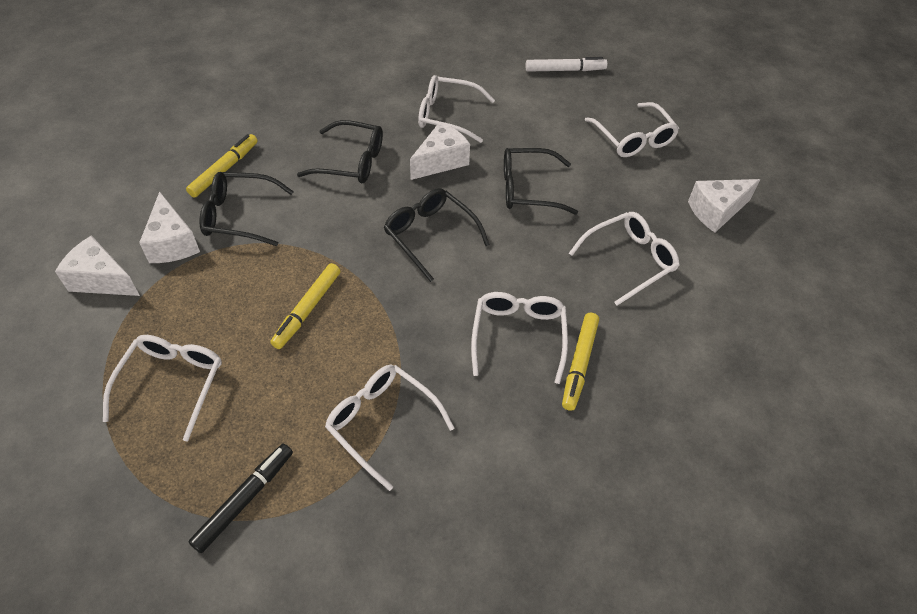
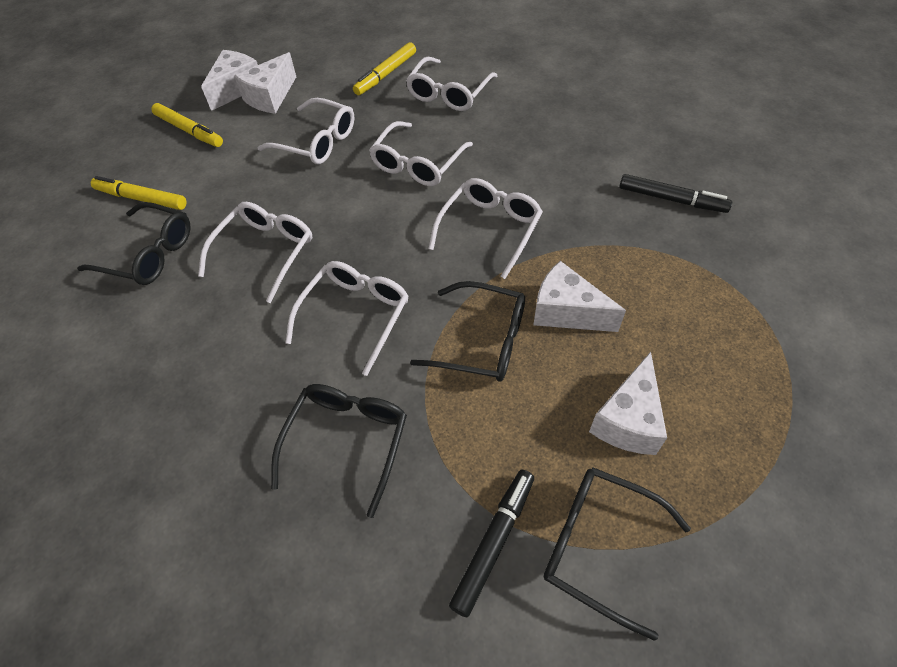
black marker: 1 -> 2
white marker: 1 -> 0

